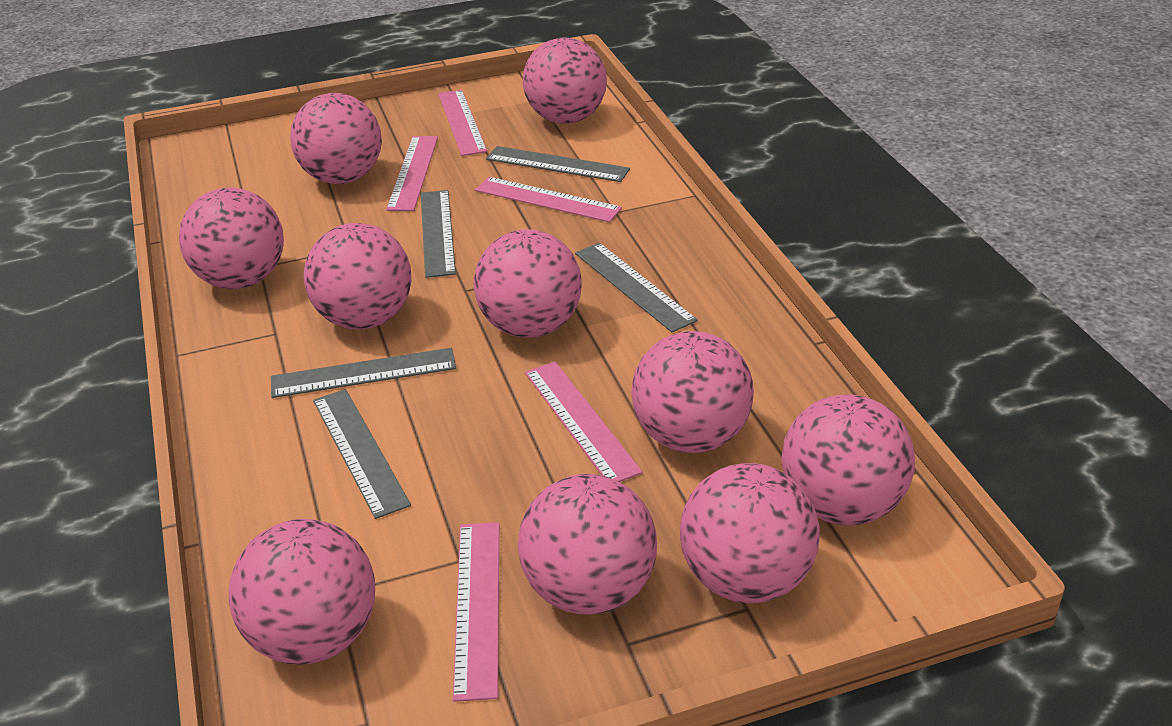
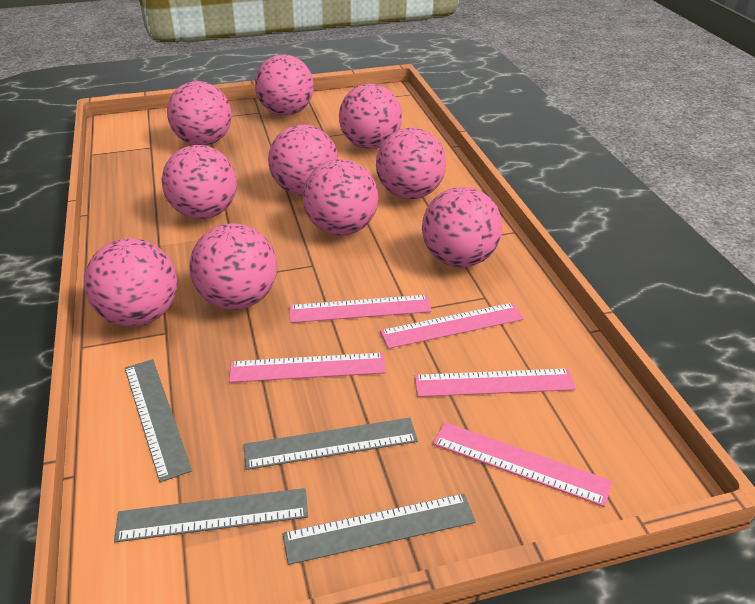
grey ruler: 5 -> 4

